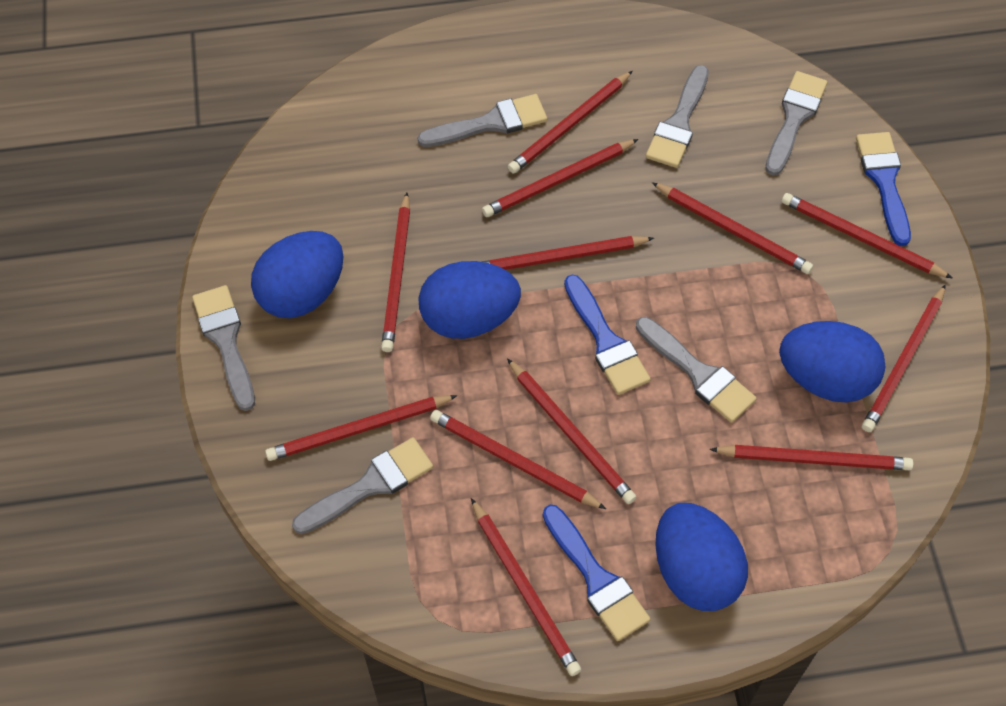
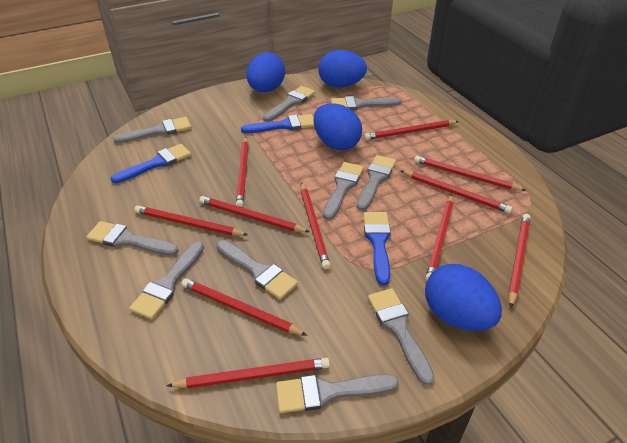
grey brush: 6 -> 10
red pencil: 12 -> 11

